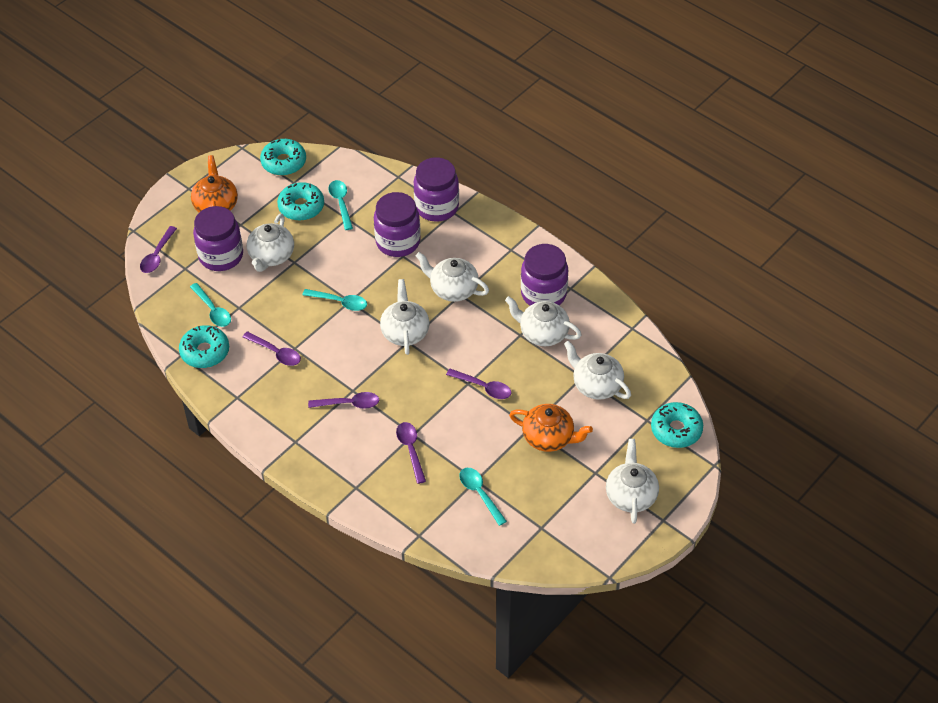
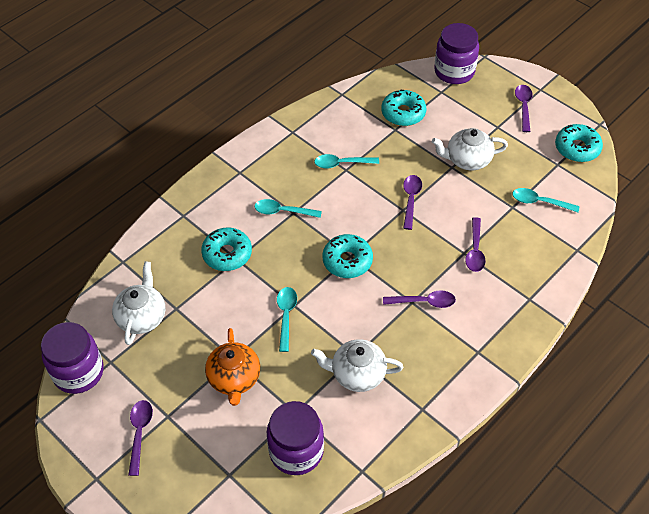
orange teapot: 2 -> 1
purple jar: 4 -> 3
white teapot: 6 -> 3

